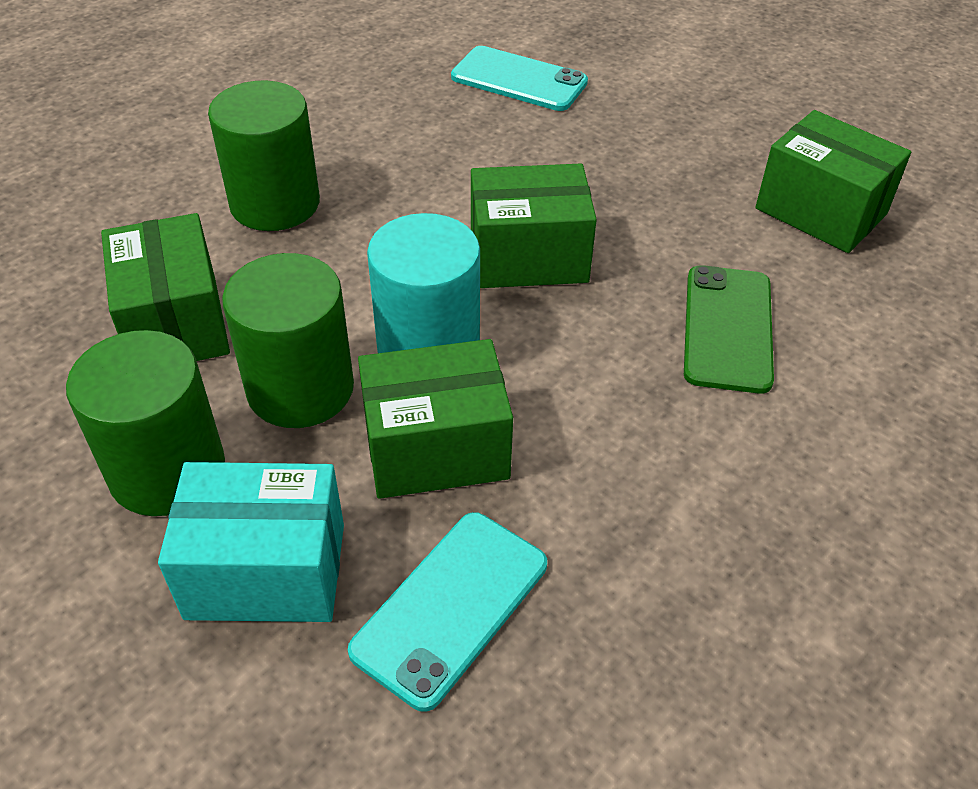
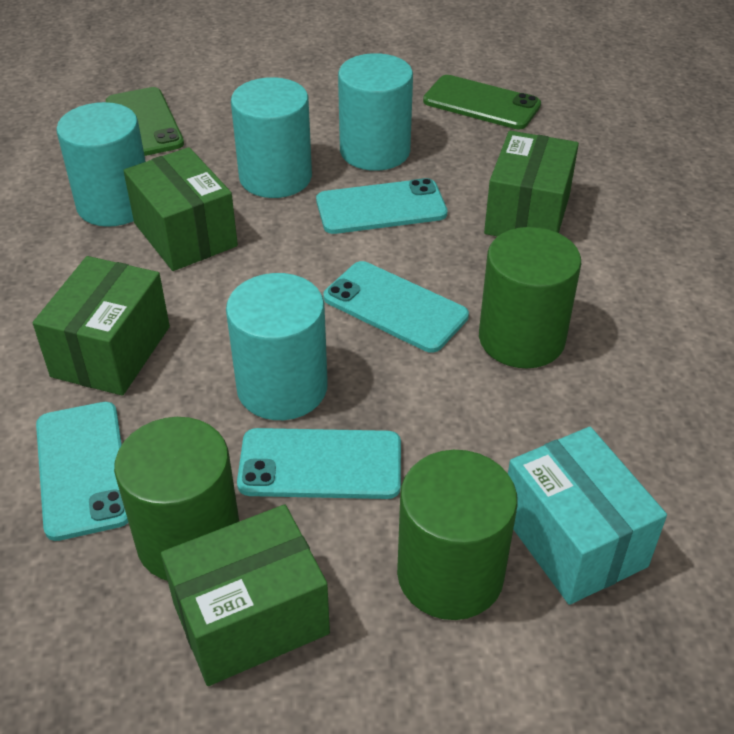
green phone: 1 -> 2
turquoise cylinder: 1 -> 4
turquoise phone: 2 -> 4

